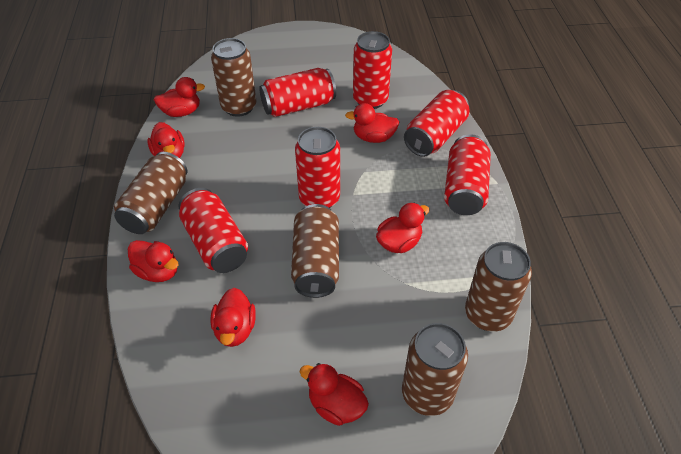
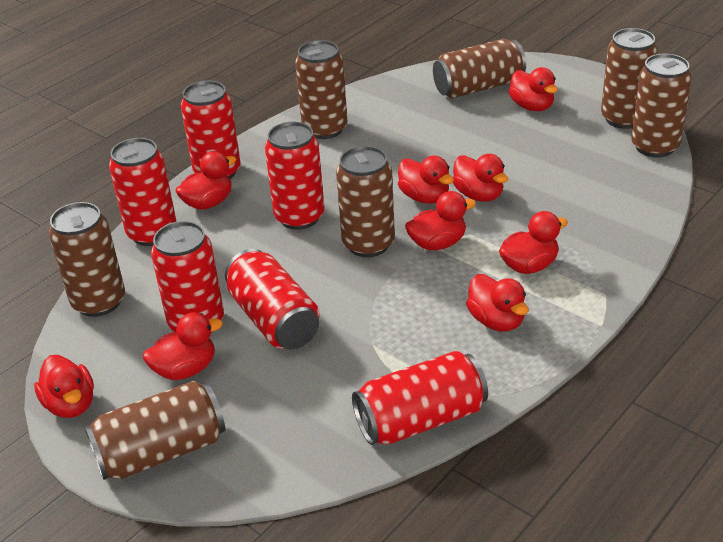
brown can: 5 -> 7
red duck: 7 -> 9

